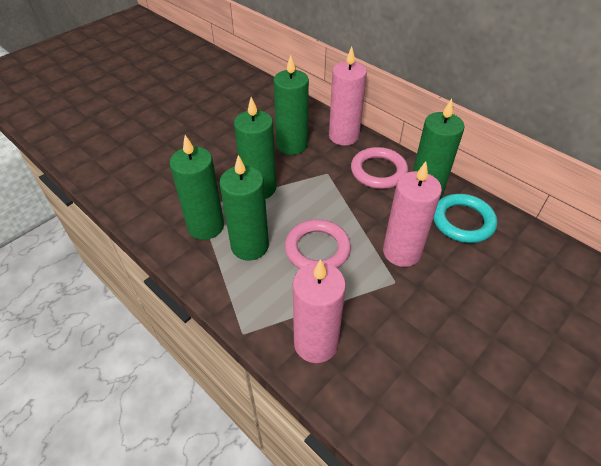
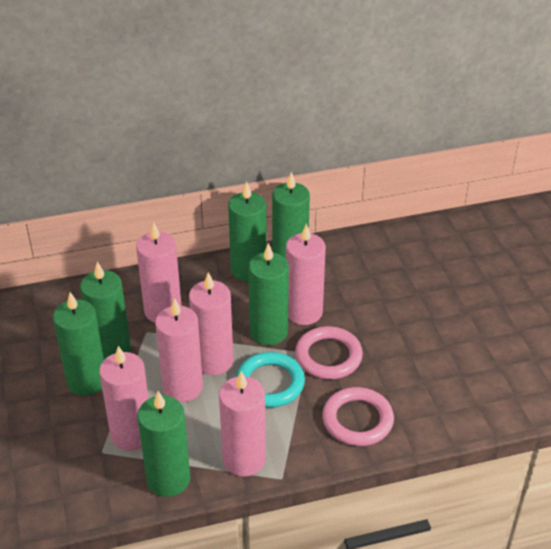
green candle: 5 -> 6
pink candle: 3 -> 6

